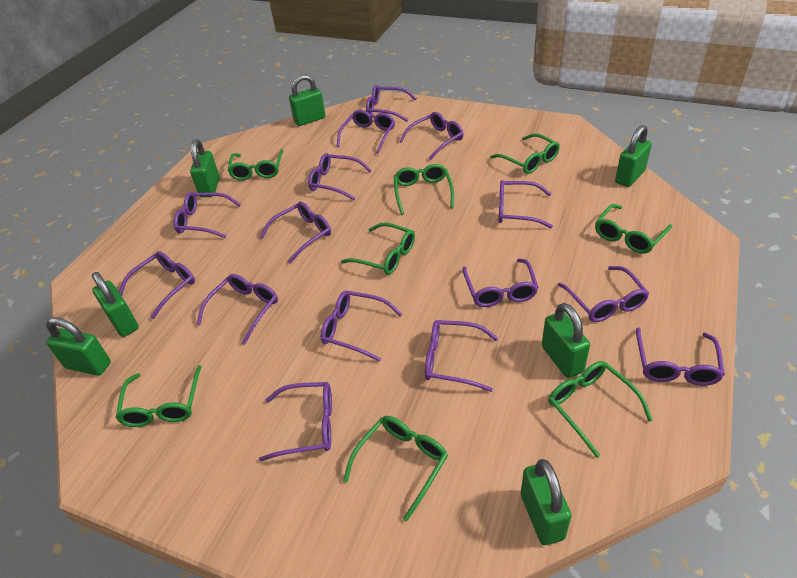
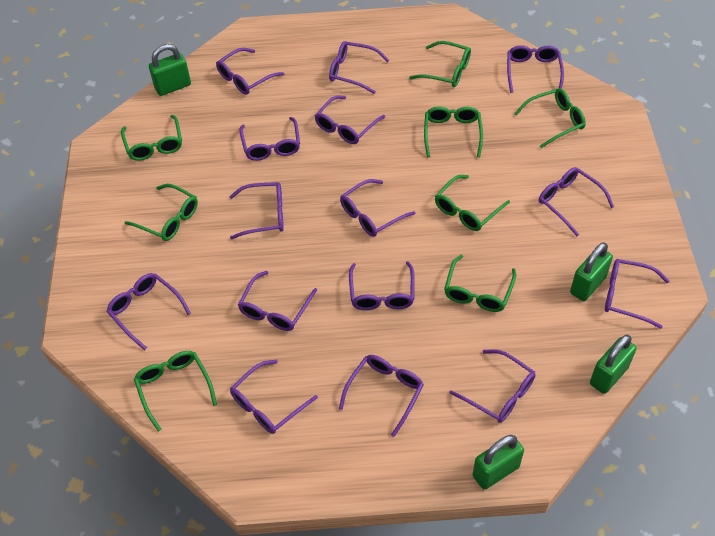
green padlock: 7 -> 4

